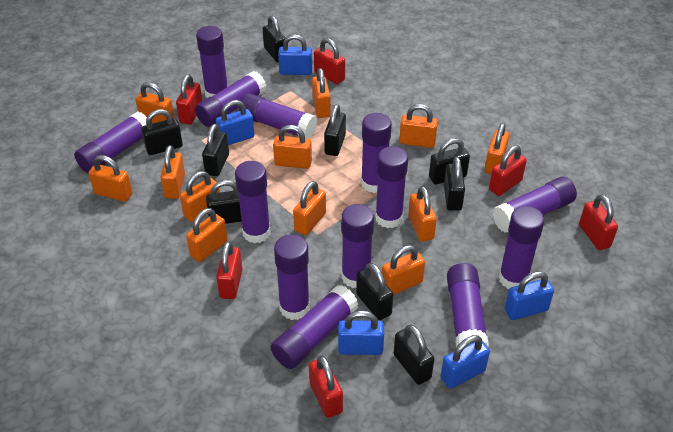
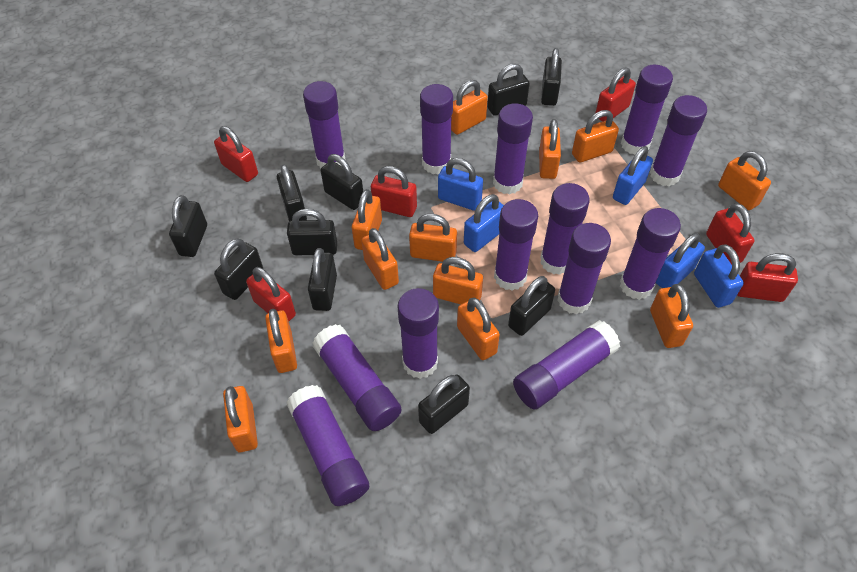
black padlock: 9 -> 10

